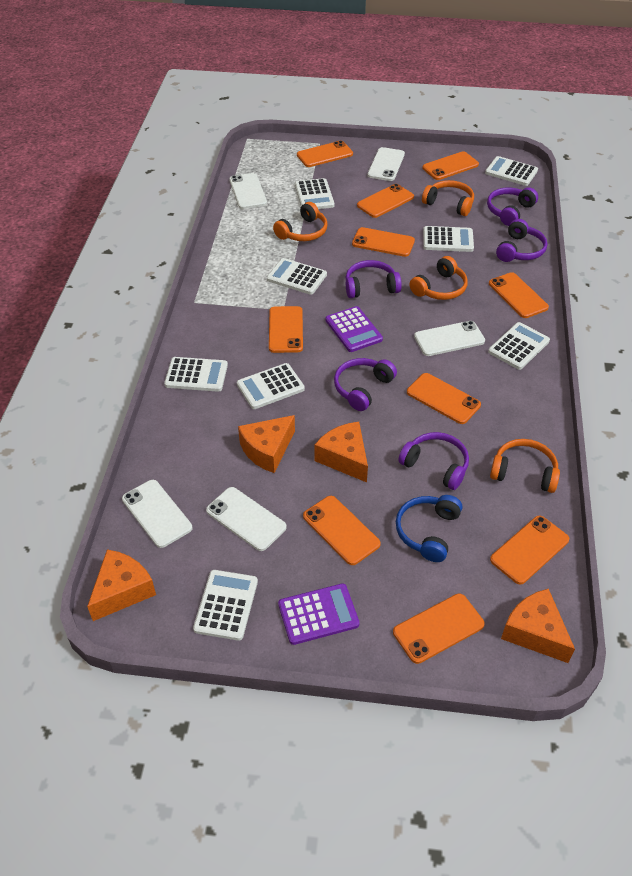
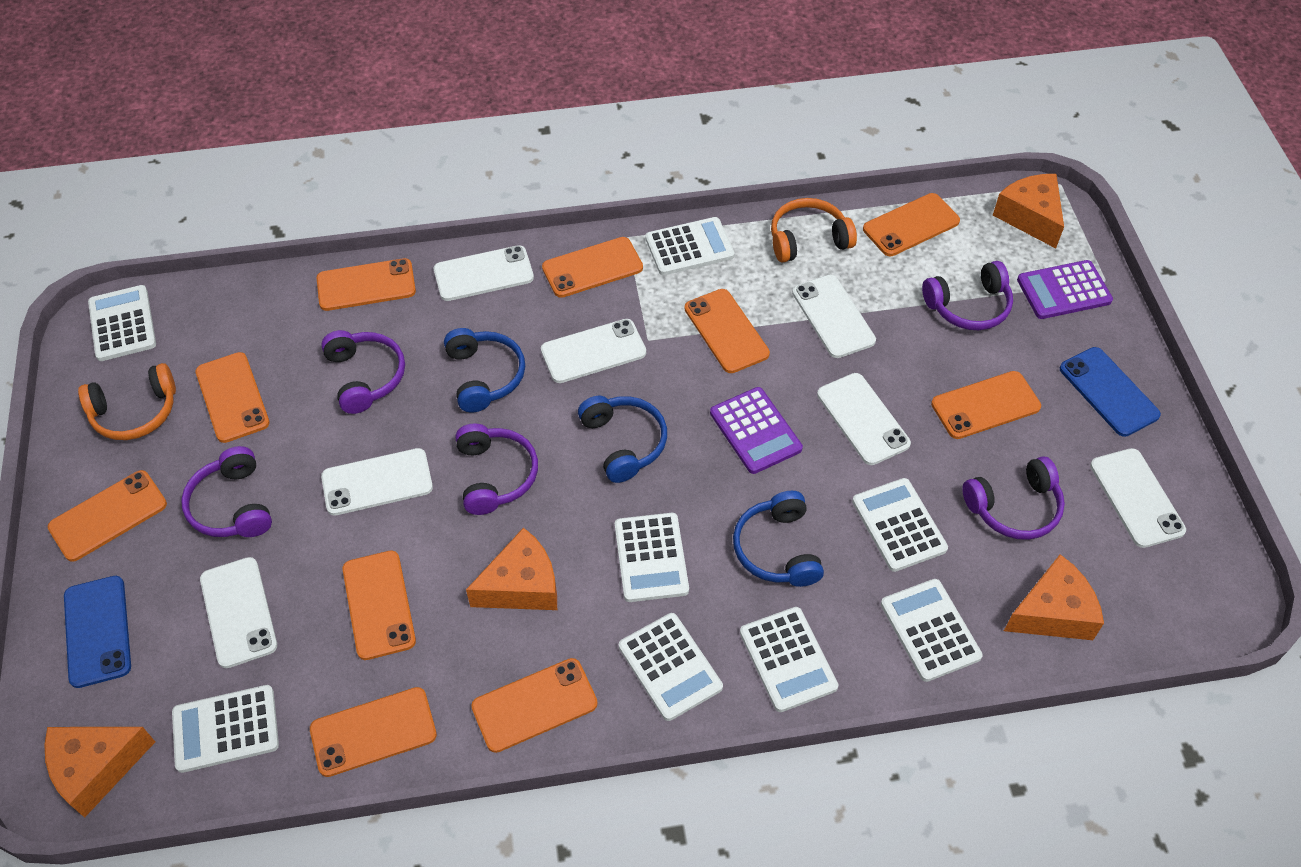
blue headphones: 1 -> 3
blue phone: 0 -> 2
orange headphones: 4 -> 2
white phone: 5 -> 7

